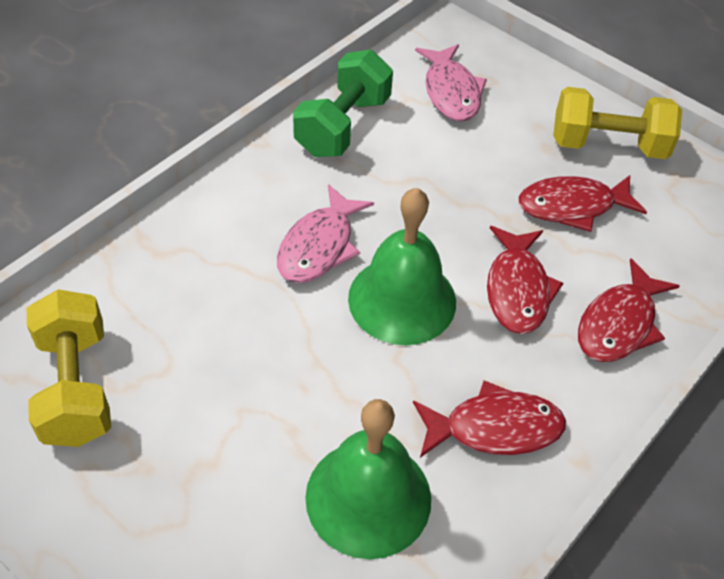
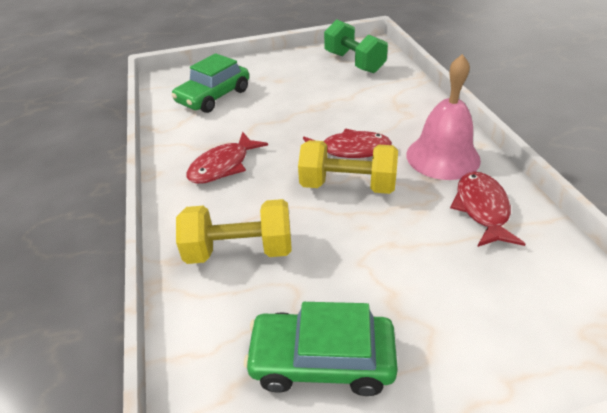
green bell: 2 -> 0
green car: 0 -> 2
pink bell: 0 -> 1
pink fish: 2 -> 0
red fish: 4 -> 3

